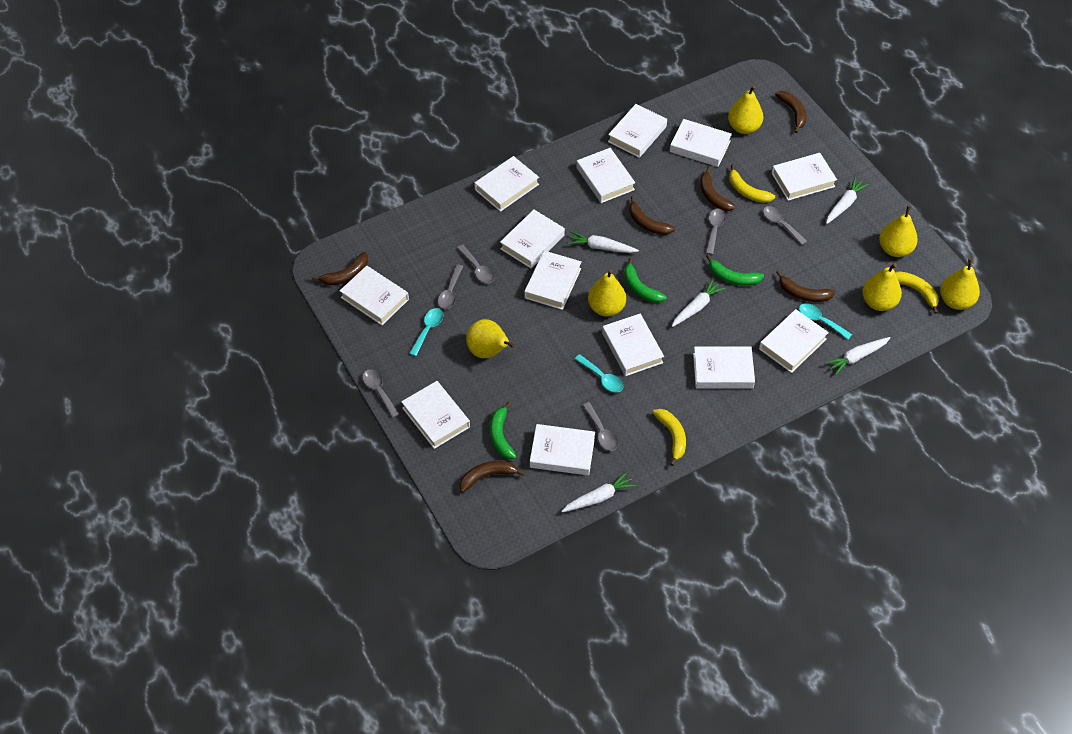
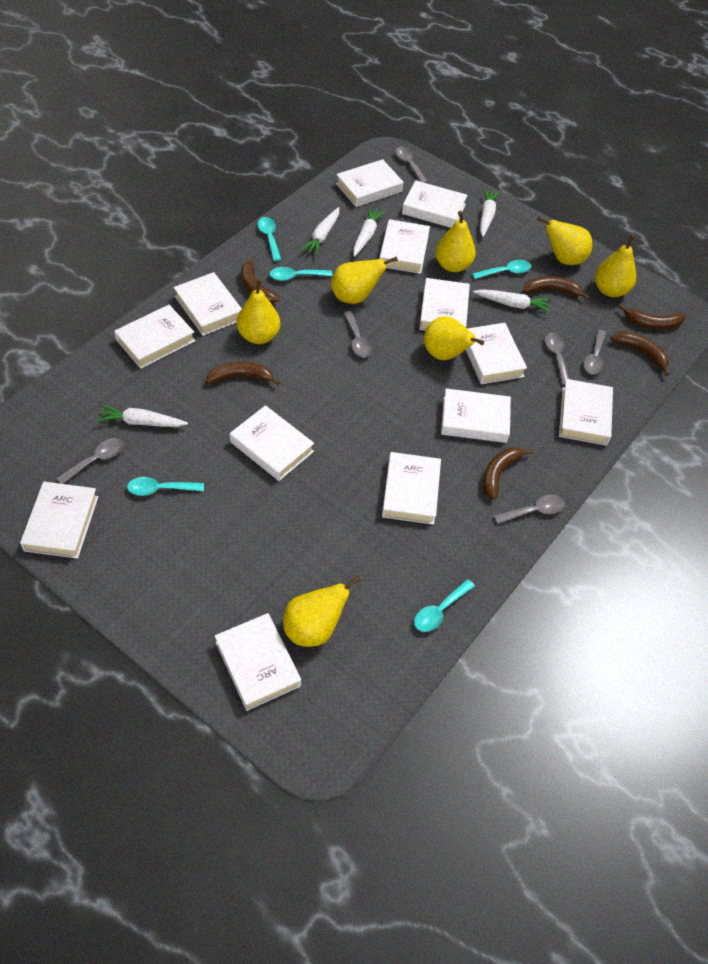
green banana: 3 -> 0
turquoise spoon: 3 -> 5
yellow banana: 3 -> 0
yellow pear: 6 -> 7

